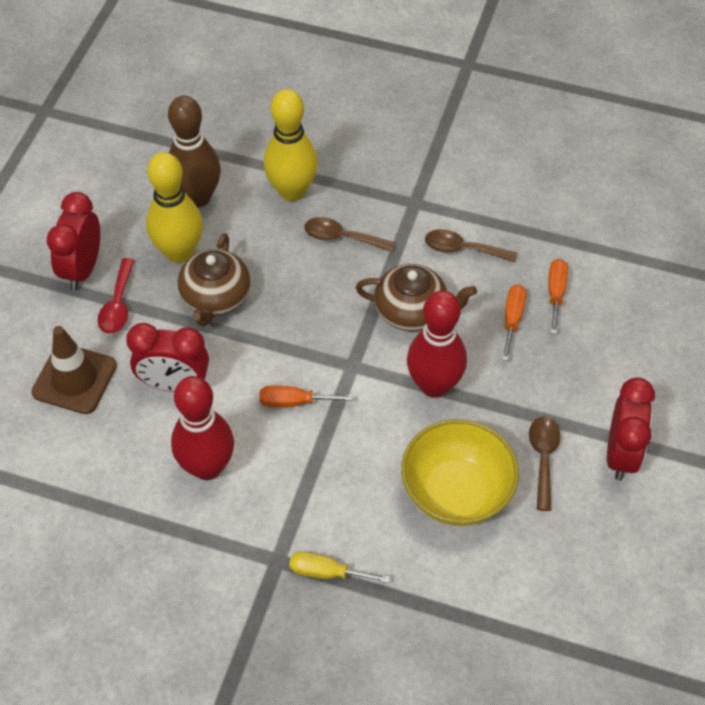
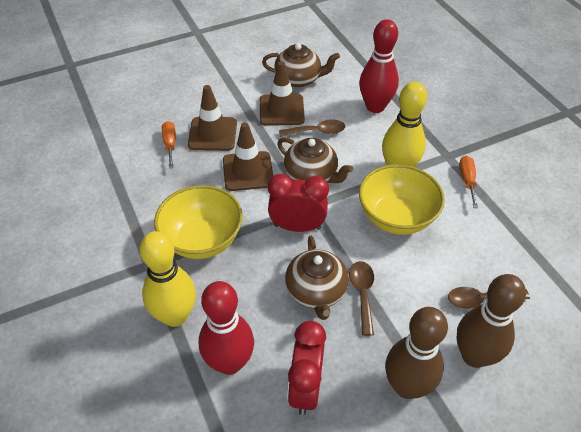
brown bowling pin: 1 -> 2
brown teapot: 2 -> 3
brown traffic cone: 1 -> 3
orange screwdriver: 3 -> 2
red clock: 3 -> 2
red spoon: 1 -> 0
yellow bowl: 1 -> 2
yellow screwdriver: 1 -> 0

